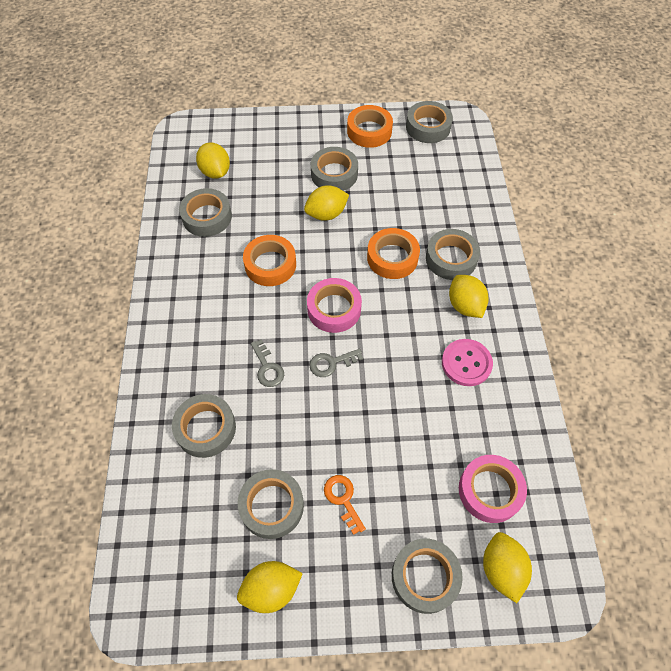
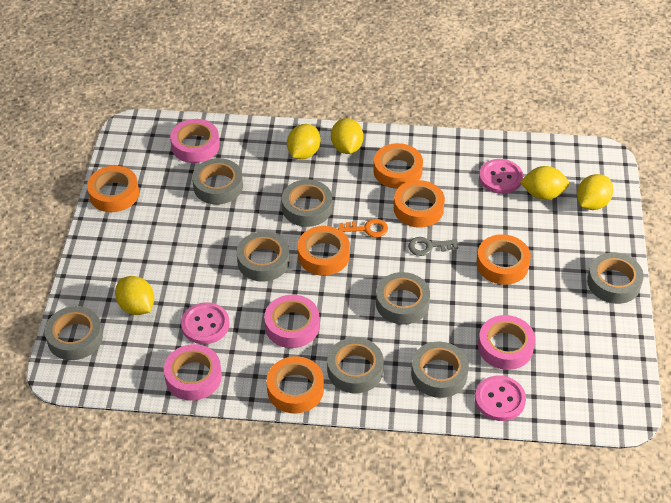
grey key: 2 -> 1
grey tape: 7 -> 8
orange tape: 3 -> 6
pink button: 1 -> 3
pink tape: 2 -> 4

